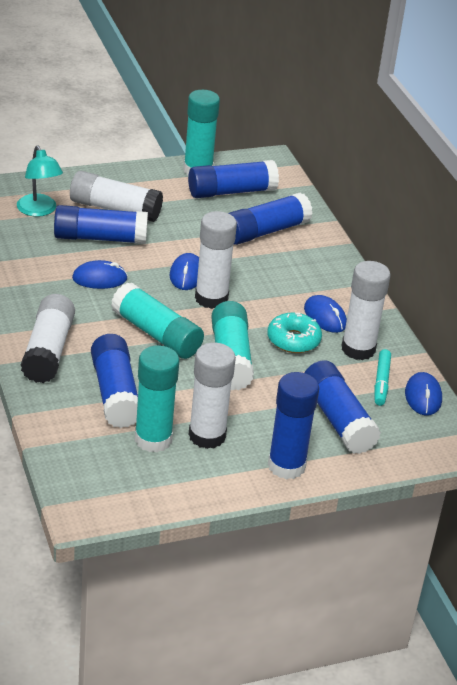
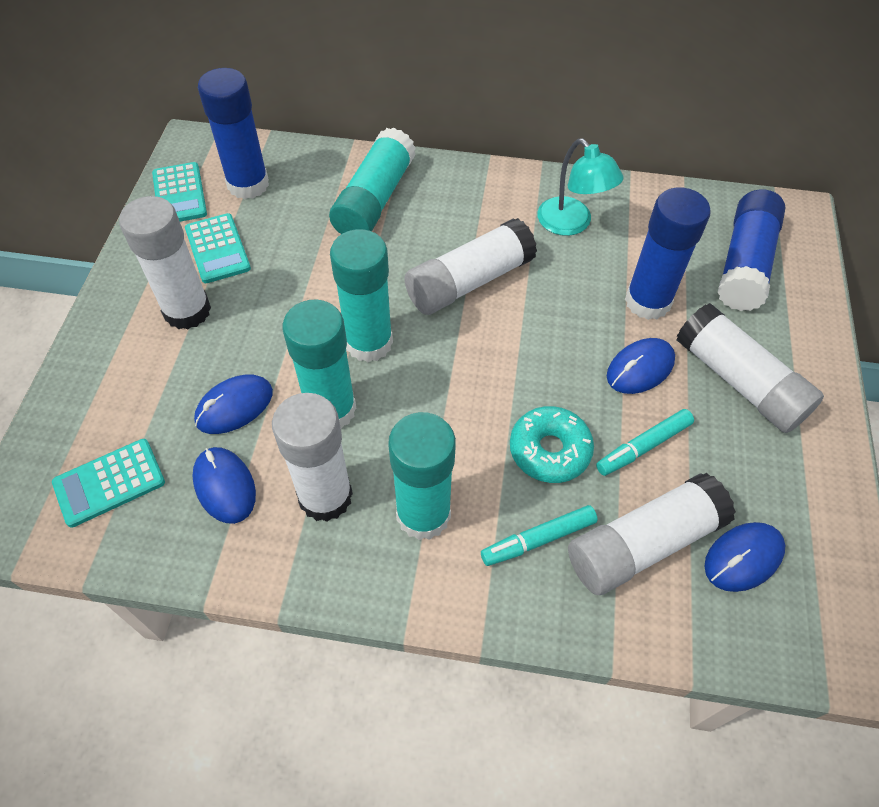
blue glue stick: 6 -> 3
turquoise calculator: 0 -> 3
turquoise marker: 1 -> 2

